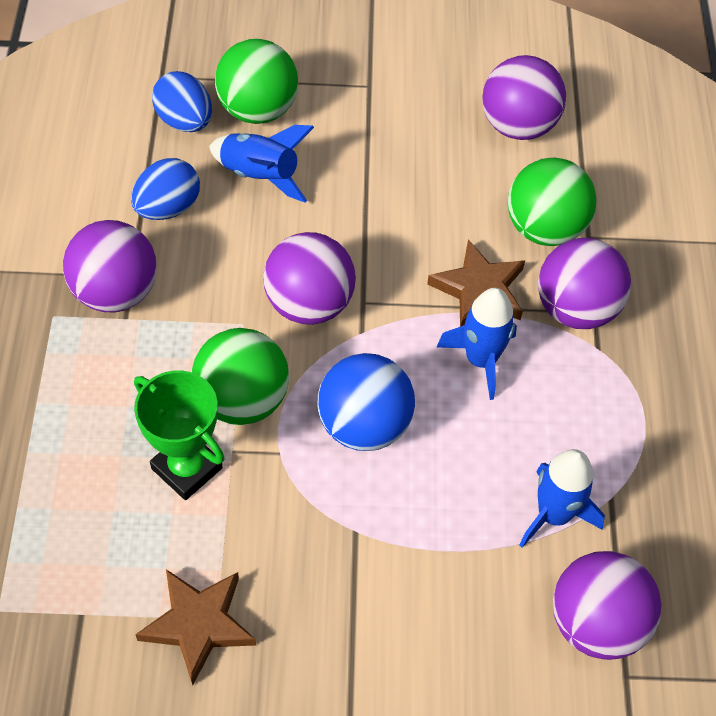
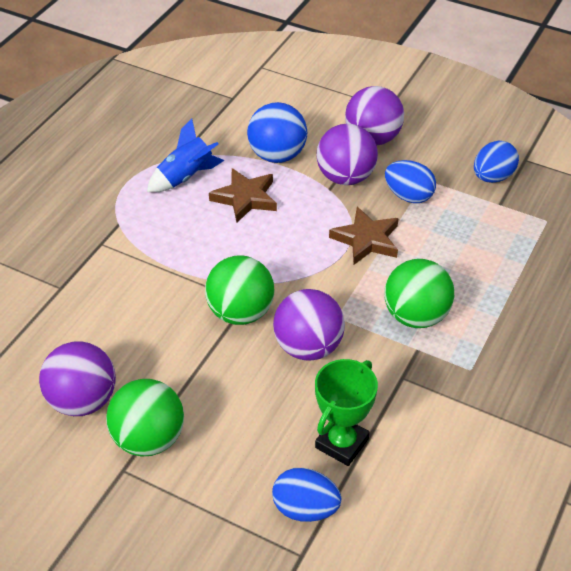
blue egg: 2 -> 3
blue rocket: 3 -> 1
purple ball: 5 -> 4

